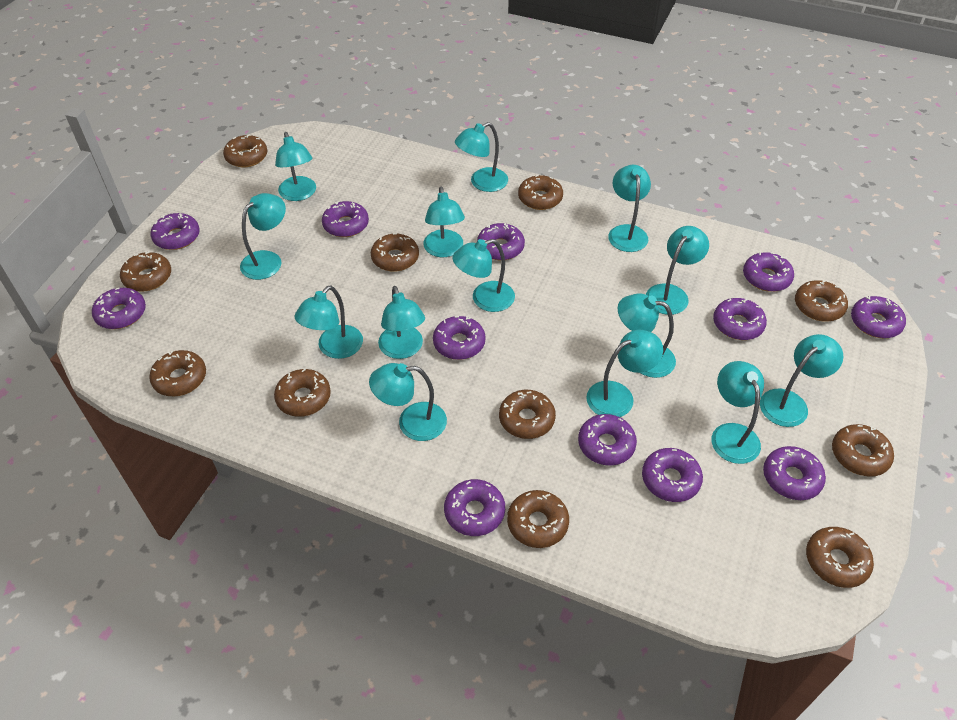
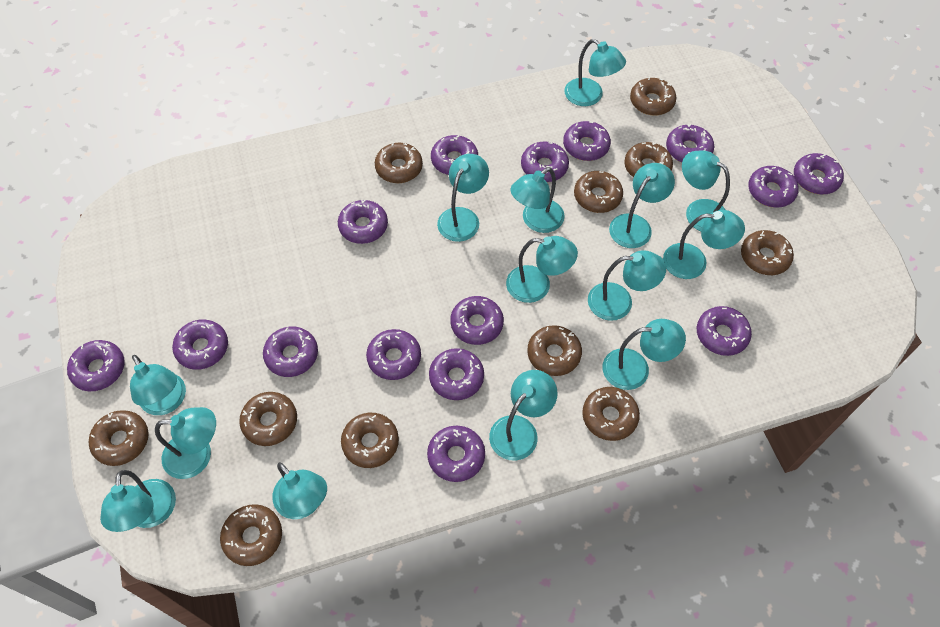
purple donut: 12 -> 15

